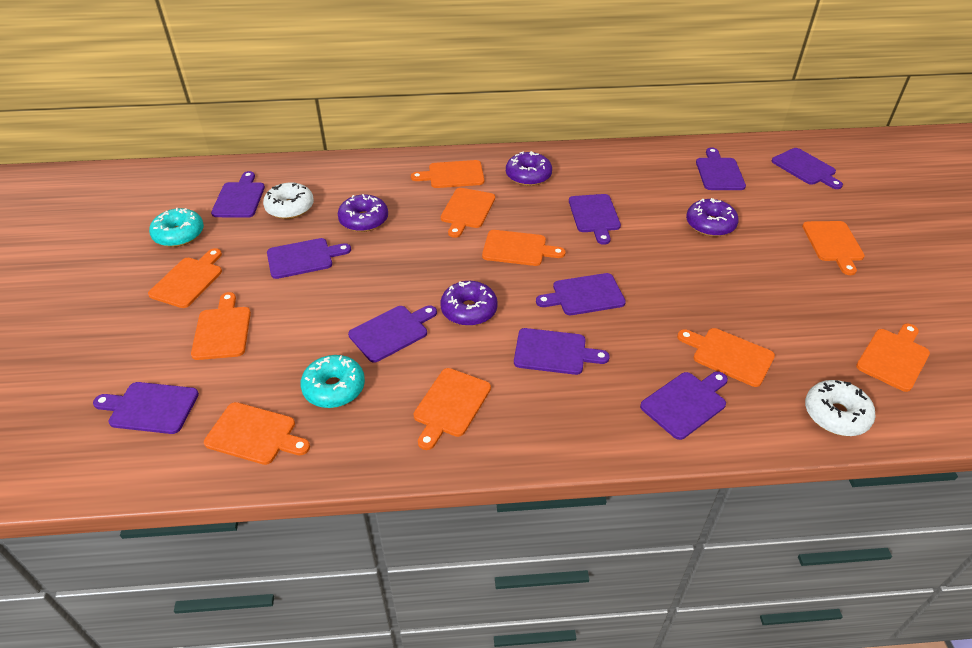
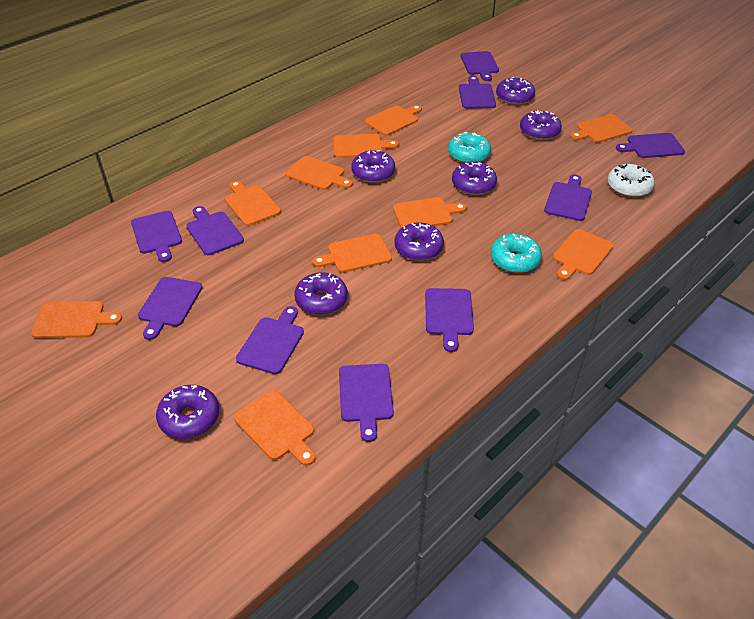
purple donut: 4 -> 7
white donut: 2 -> 1

